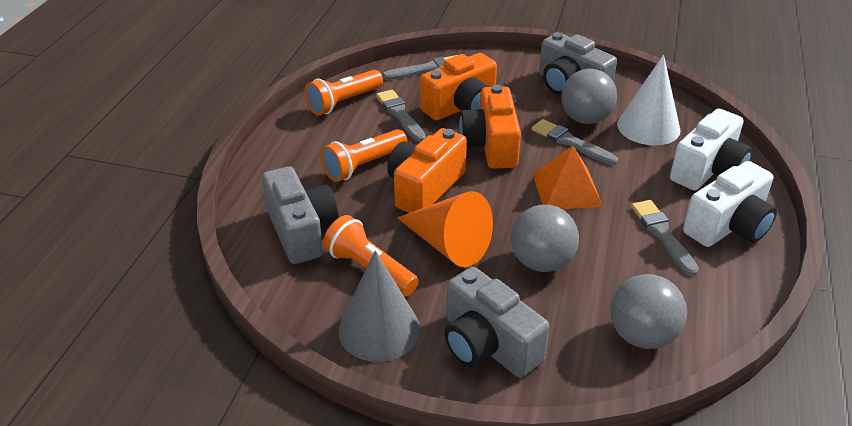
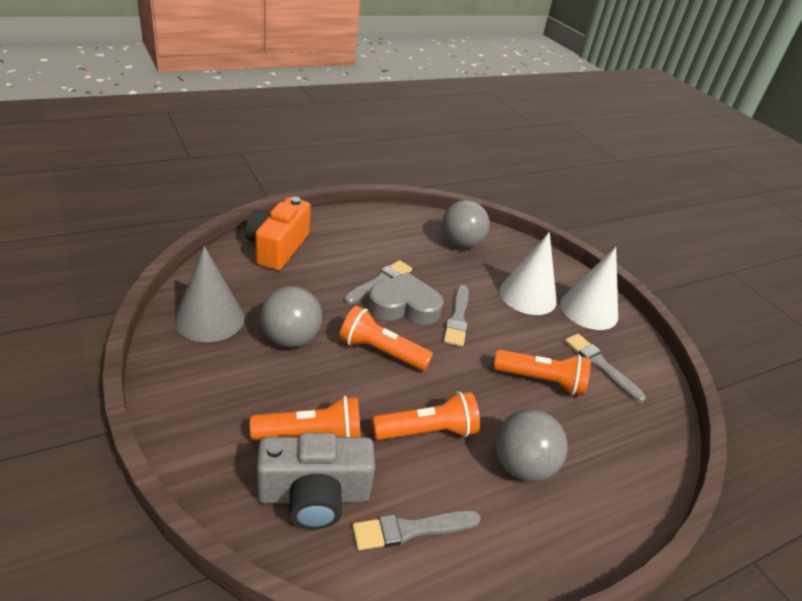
grey camera: 3 -> 1
grey heart: 0 -> 1
orange camera: 3 -> 1
orange cone: 1 -> 0
orange flashlight: 3 -> 4
orange pyramid: 1 -> 0
white camera: 2 -> 0
white cone: 1 -> 2

